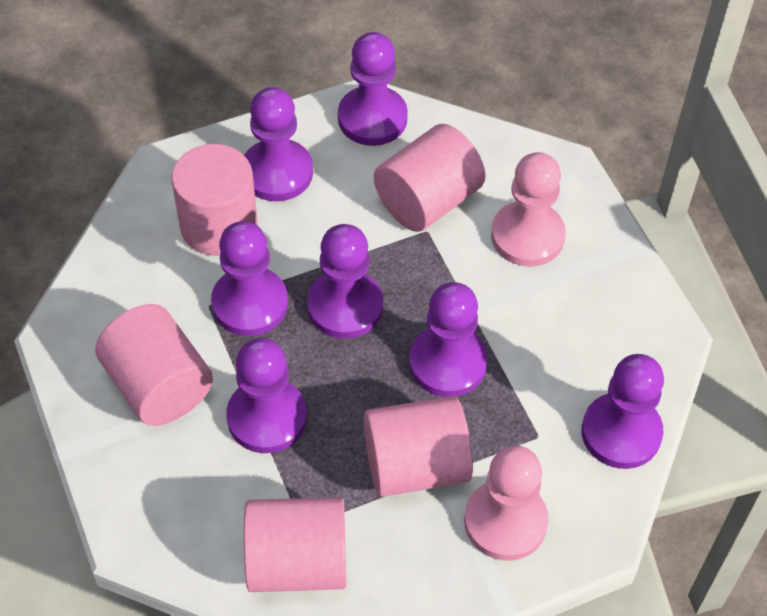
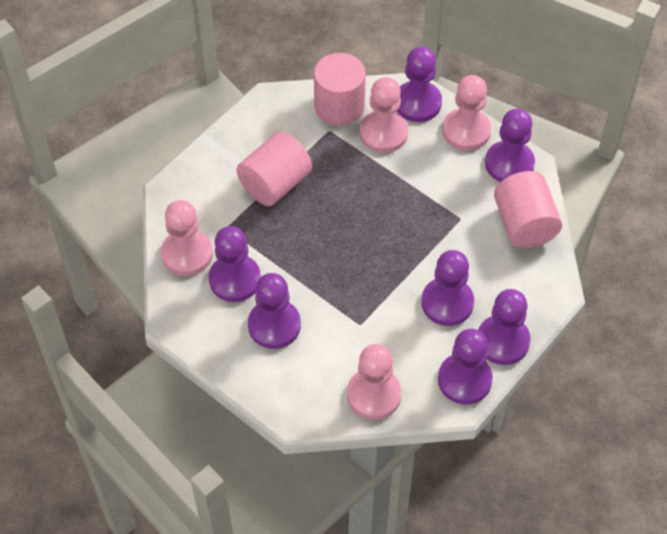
pink cylinder: 5 -> 3
pink pawn: 2 -> 4

